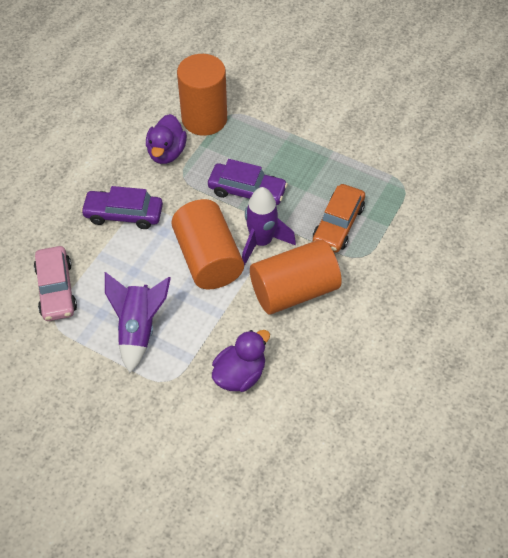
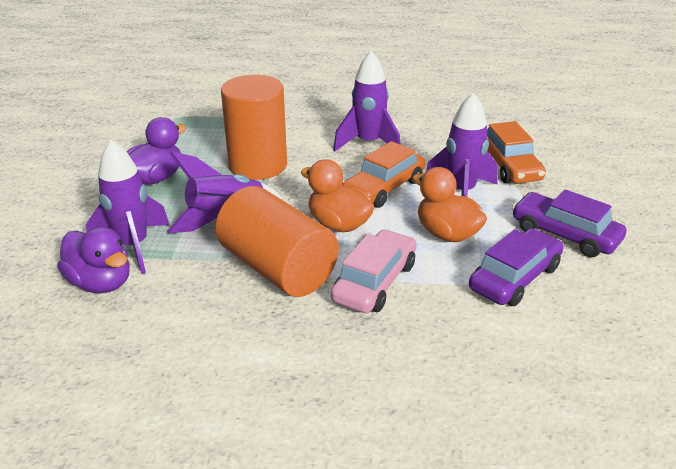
orange car: 1 -> 2
orange cylinder: 3 -> 2
orange duck: 0 -> 2
purple rocket: 2 -> 4

